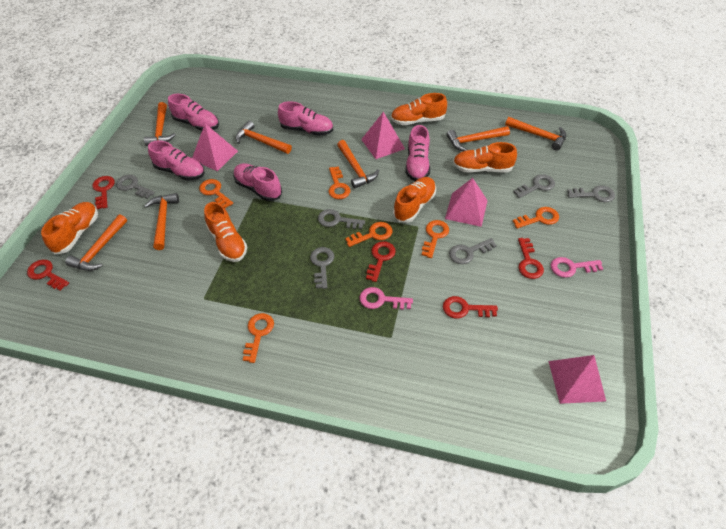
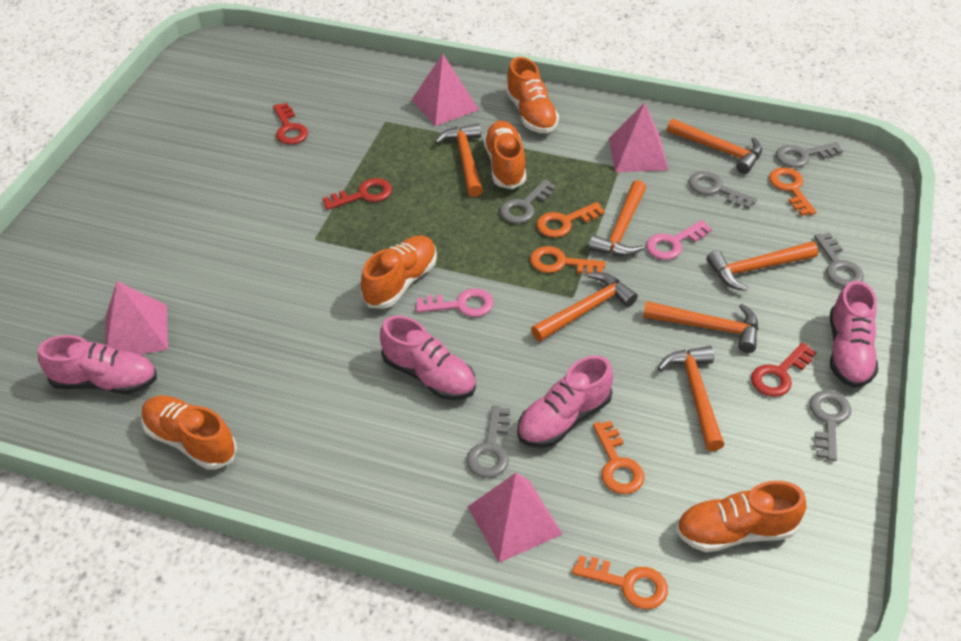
orange key: 6 -> 5
pink shoe: 5 -> 4
red key: 5 -> 3

